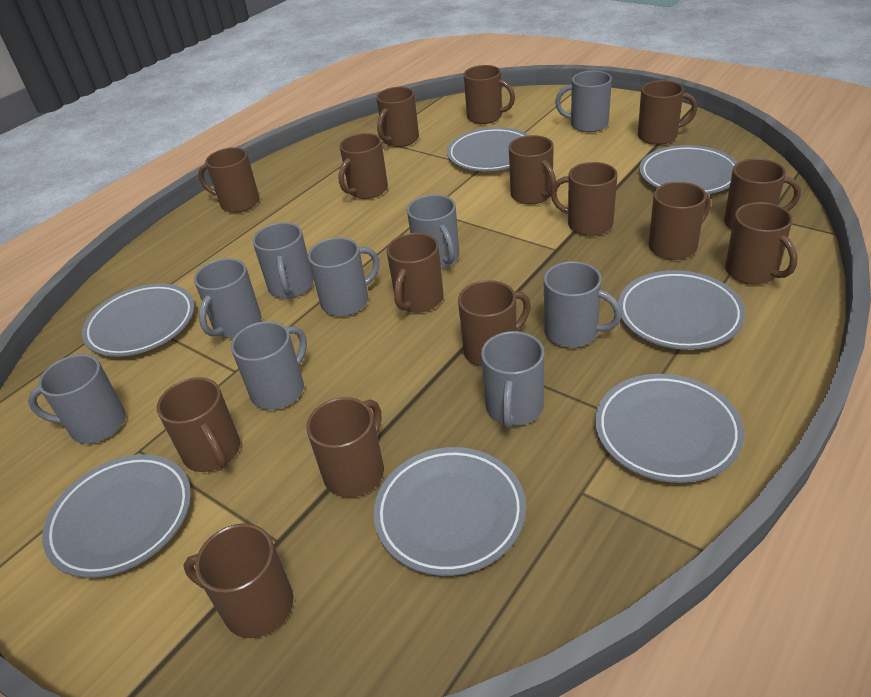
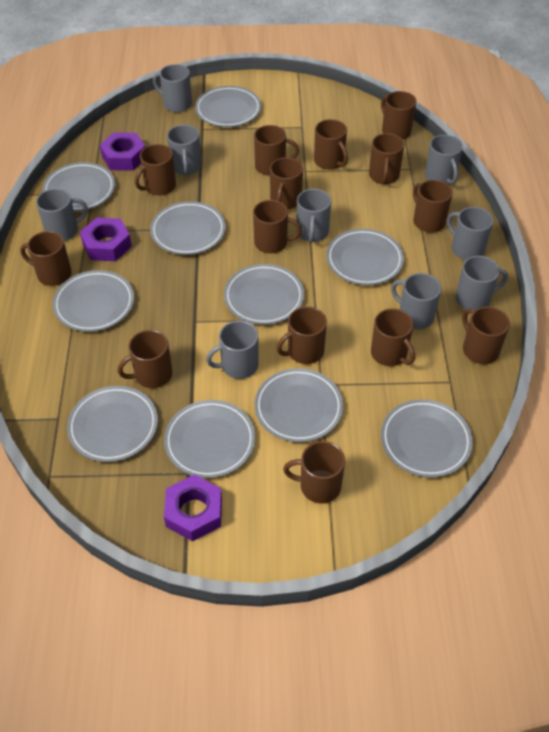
brown mug: 15 -> 14
grey plate: 7 -> 10
purple nut: 0 -> 3

